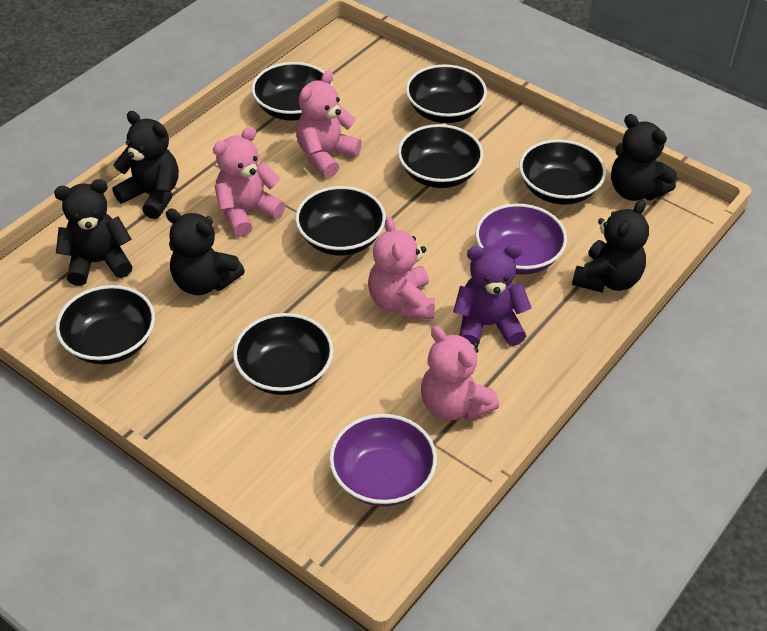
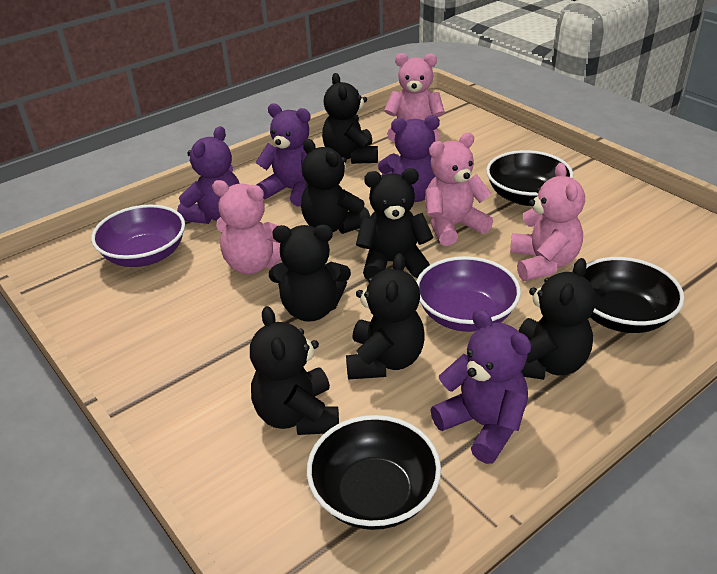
black bowl: 7 -> 3
black teddy bear: 5 -> 7
purple teddy bear: 1 -> 4

